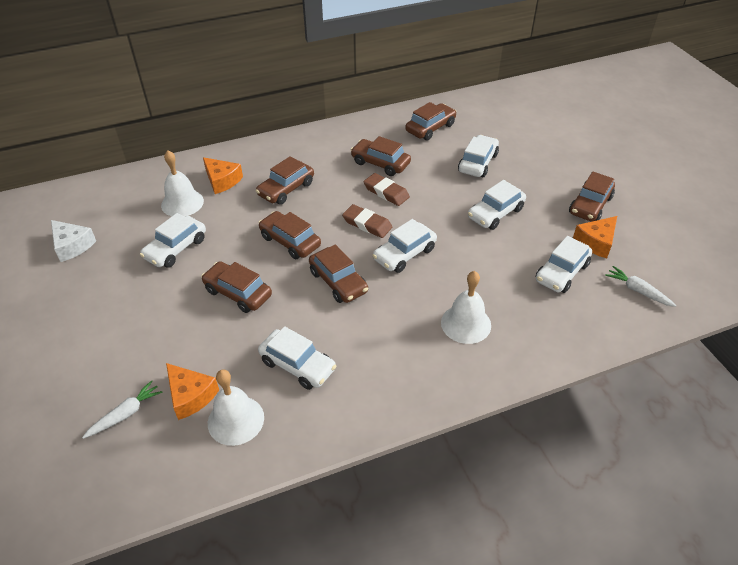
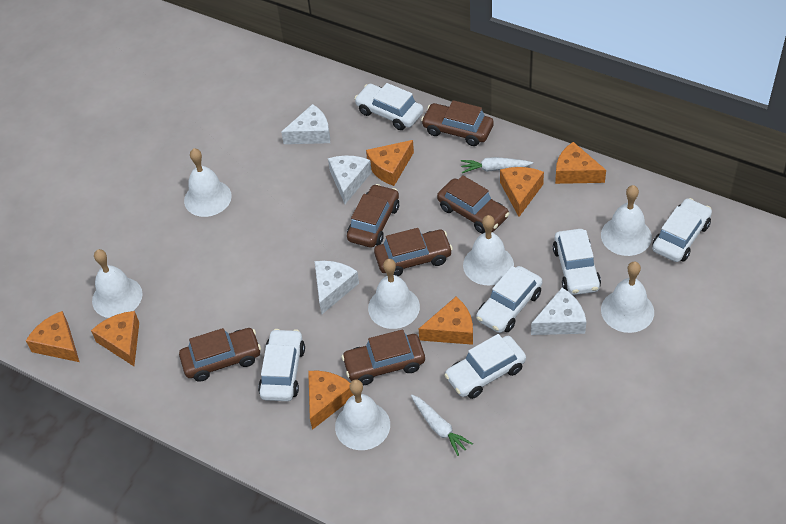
brown car: 7 -> 6
brown eraser: 2 -> 0
orange cheese: 3 -> 7
white bell: 3 -> 7
white cheese: 1 -> 4

